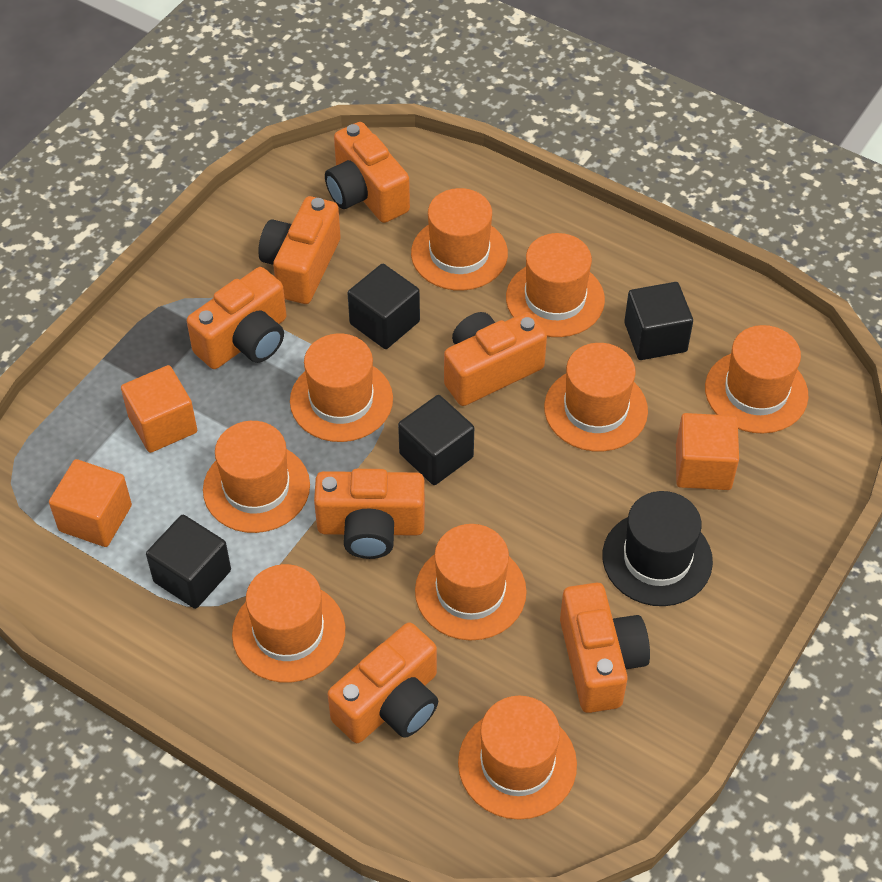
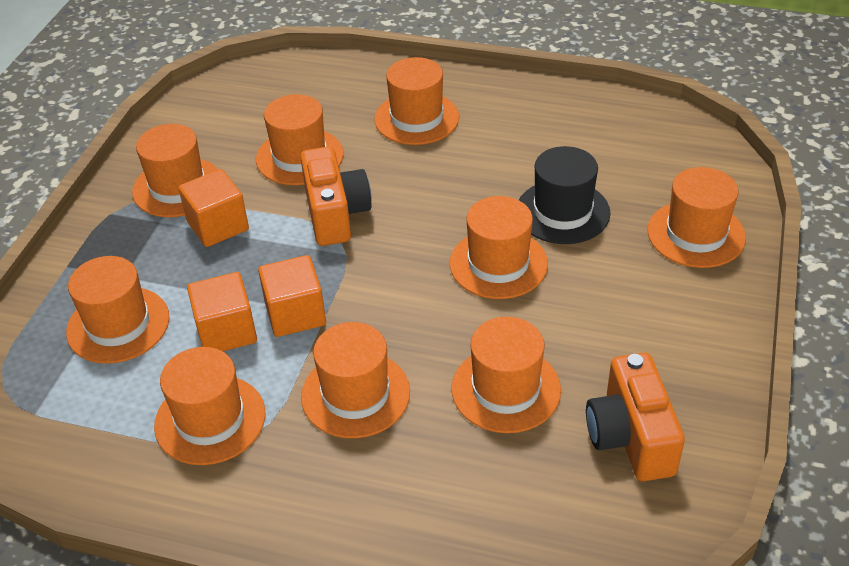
black cube: 4 -> 0
orange camera: 7 -> 2

